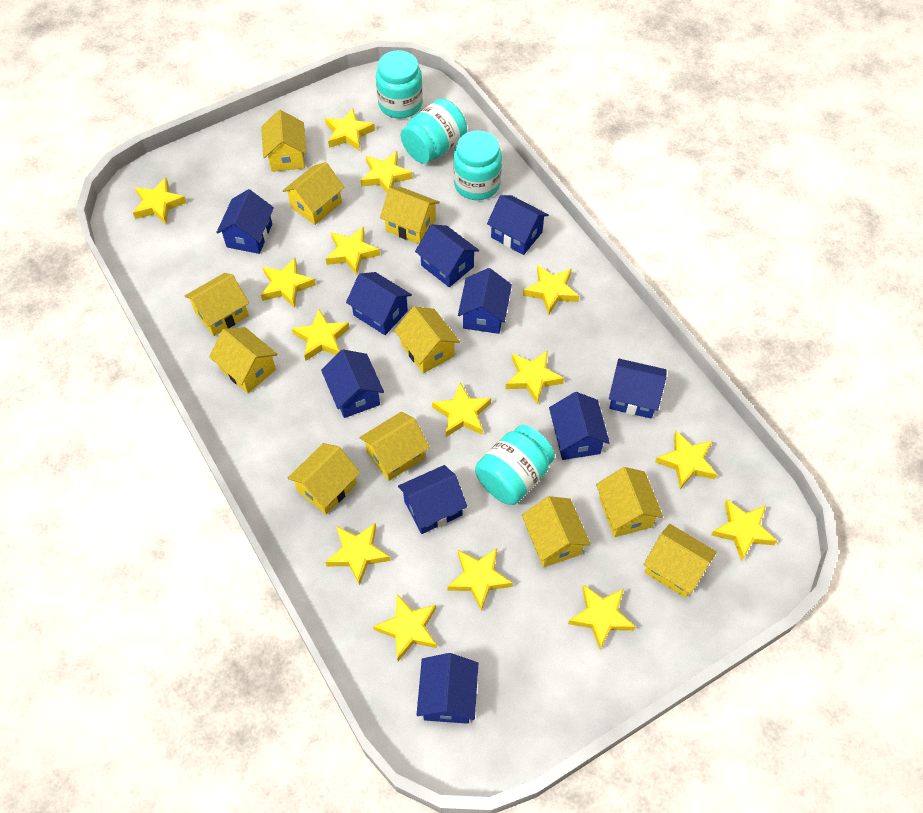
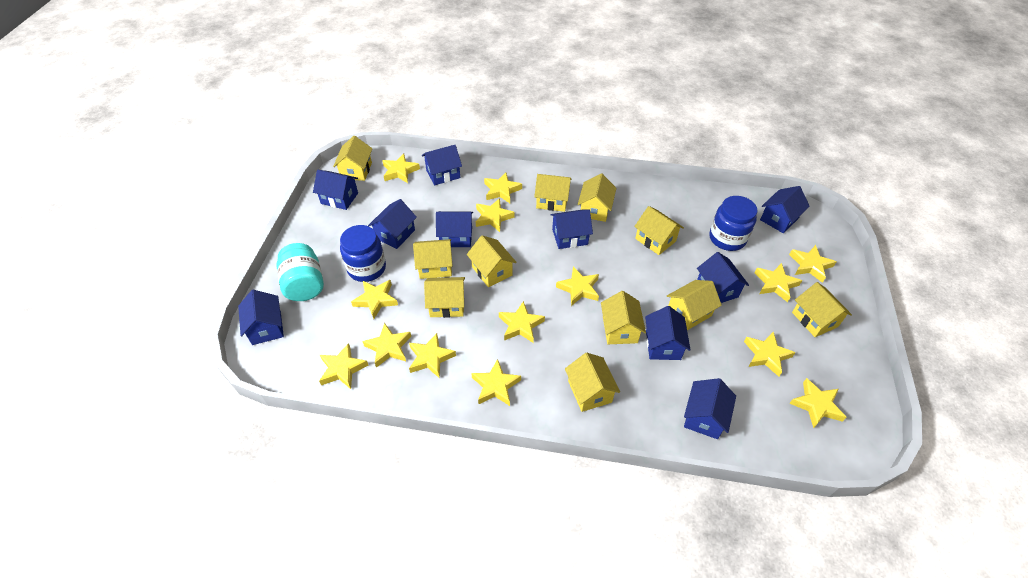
blue jar: 0 -> 2
turquoise jar: 4 -> 1
yellow star: 15 -> 14

